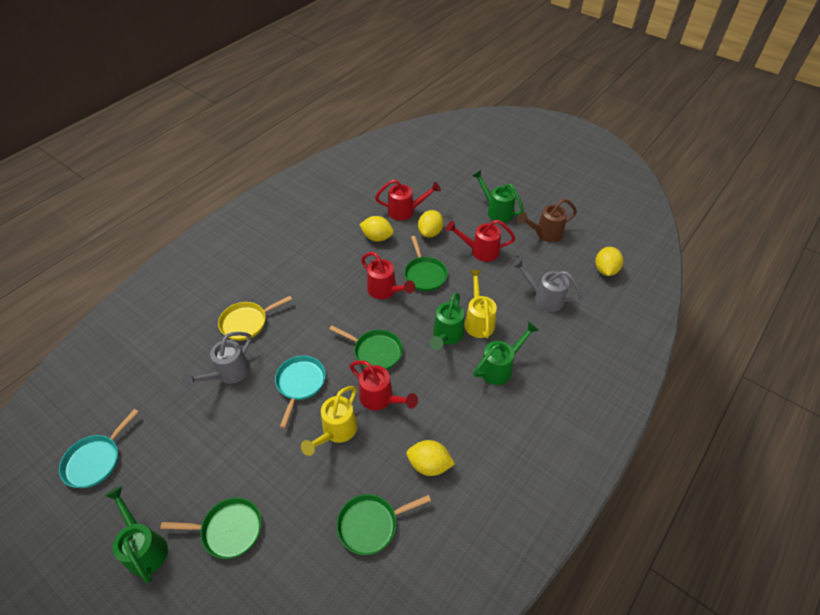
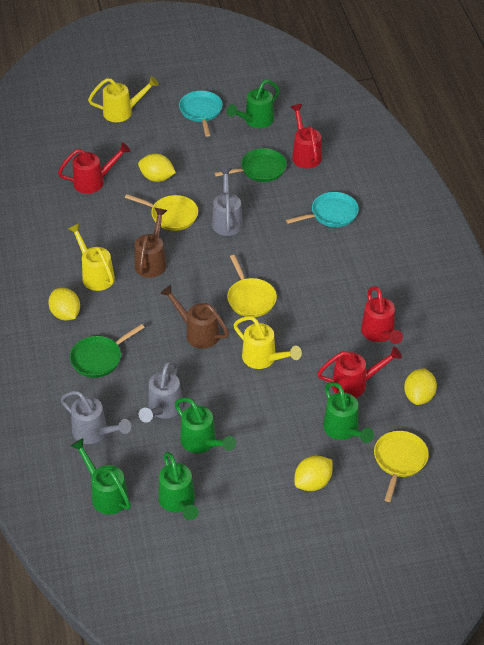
brown watering can: 1 -> 2
green pan: 4 -> 2
green watering can: 4 -> 5
grey watering can: 2 -> 3
yellow pan: 1 -> 3
yellow watering can: 2 -> 3

